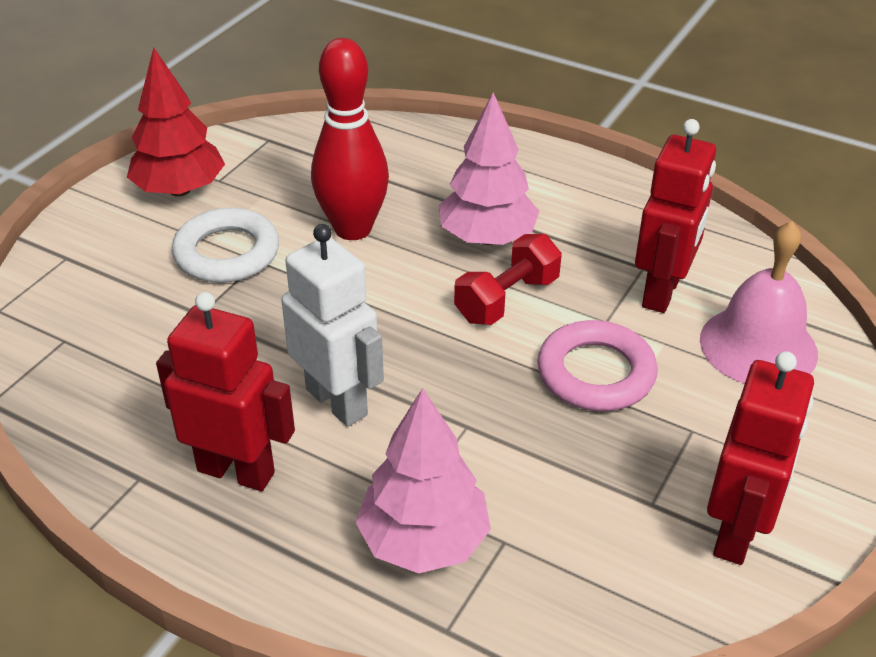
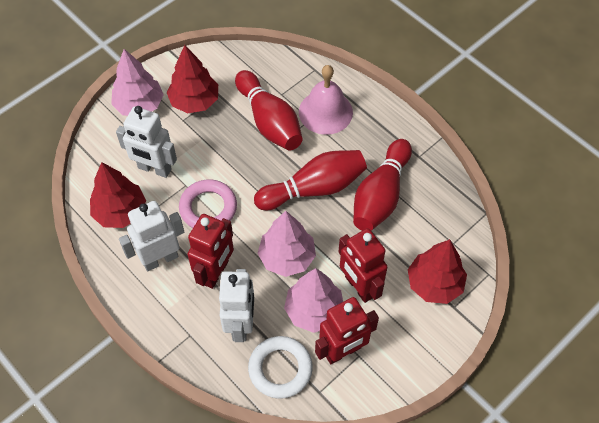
pink tree: 2 -> 3
red bowling pin: 1 -> 3
red dumbbell: 1 -> 0
red tree: 1 -> 3
white robot: 1 -> 3

